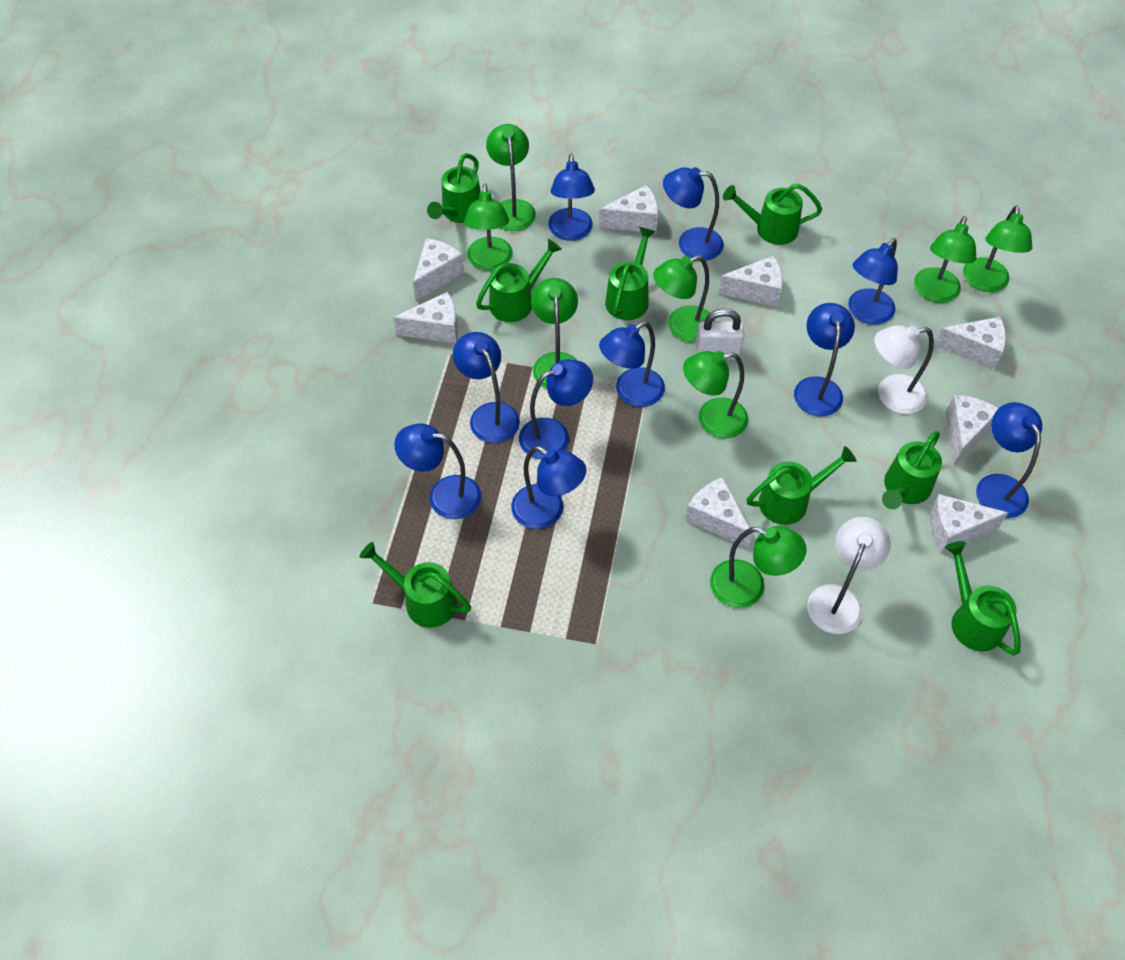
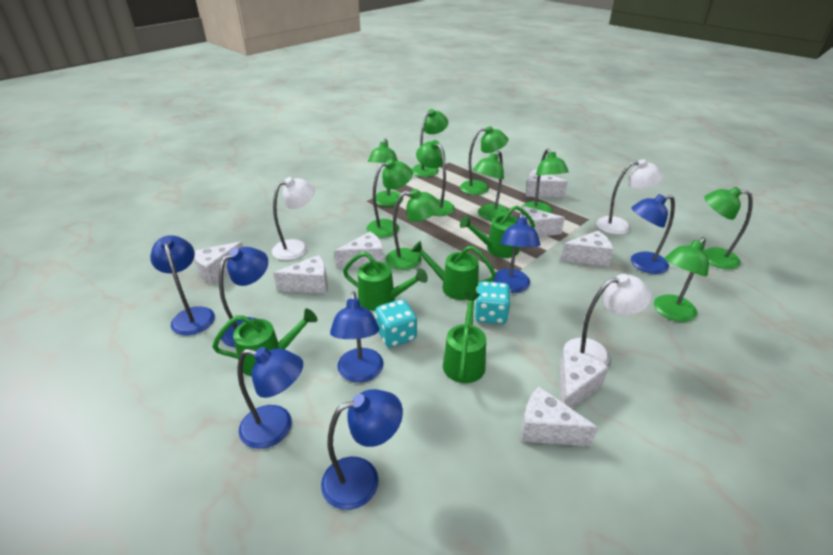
blue lamp: 10 -> 7
green lamp: 8 -> 10
green watering can: 8 -> 5
turquoise dice: 0 -> 2
white lamp: 2 -> 3
white padlock: 1 -> 0

